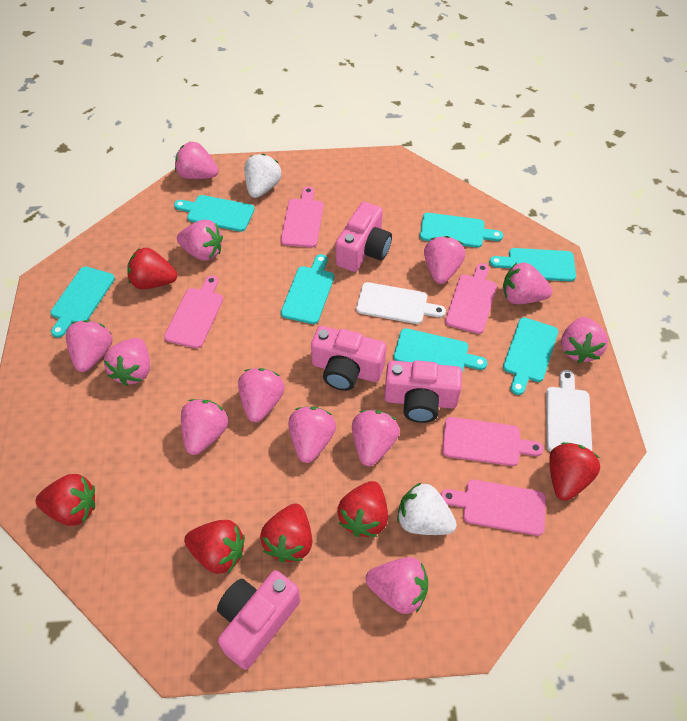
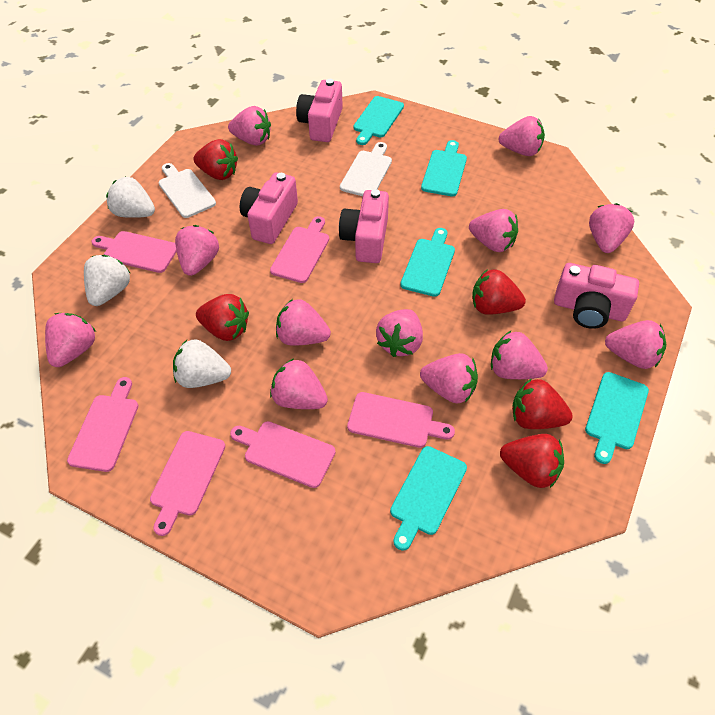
pink cutting board: 5 -> 6
red strawberry: 6 -> 5
turquoise cutting board: 7 -> 5
white strawberry: 2 -> 3

